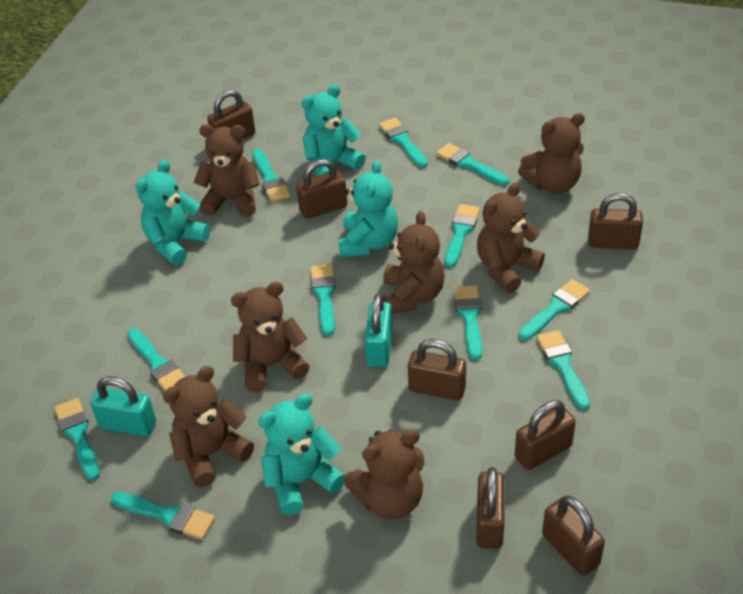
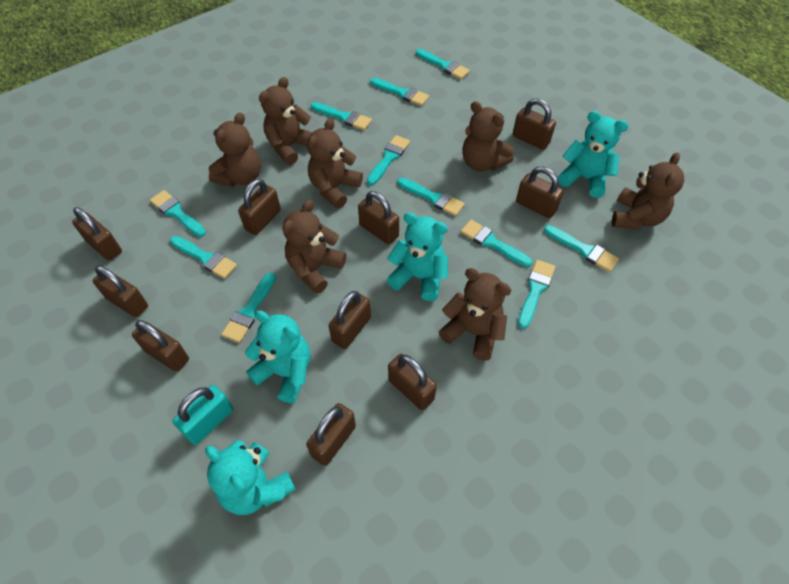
brown padlock: 7 -> 10
turquoise padlock: 2 -> 1

